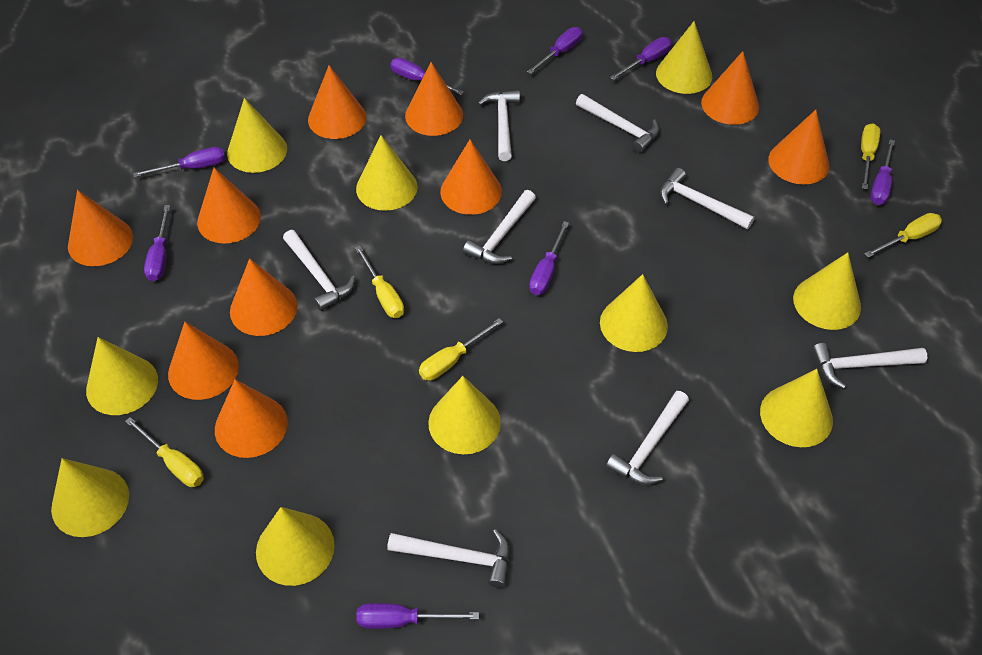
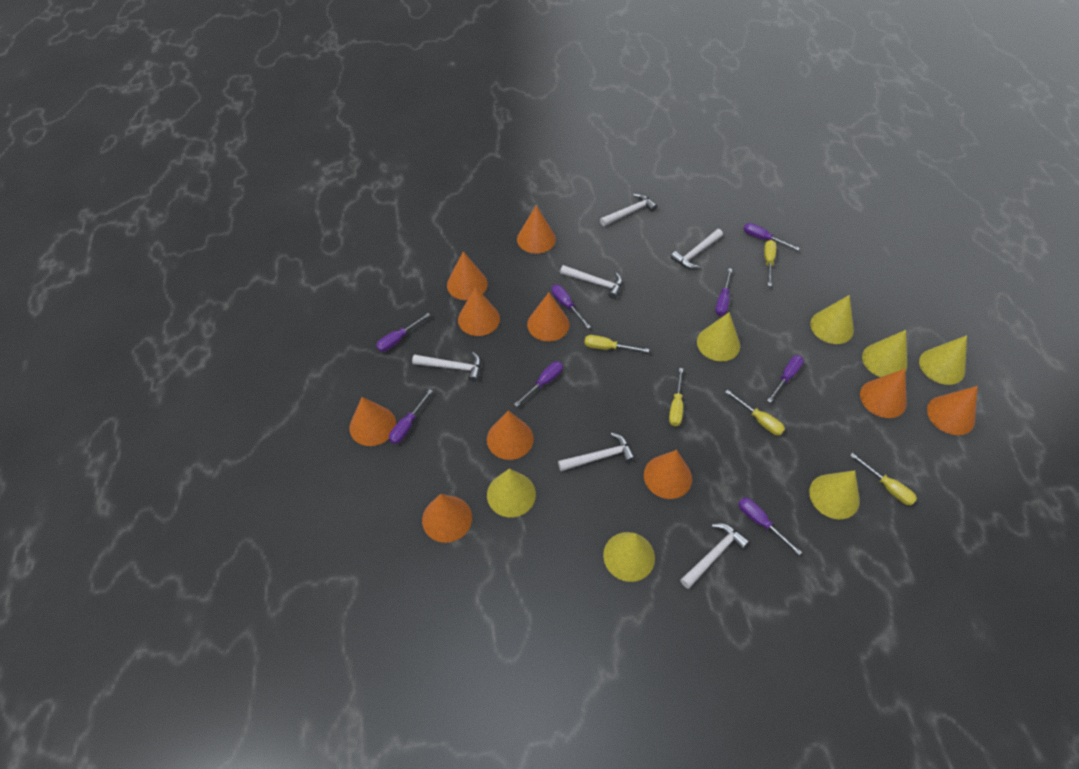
white hammer: 8 -> 6
yellow cone: 10 -> 7

